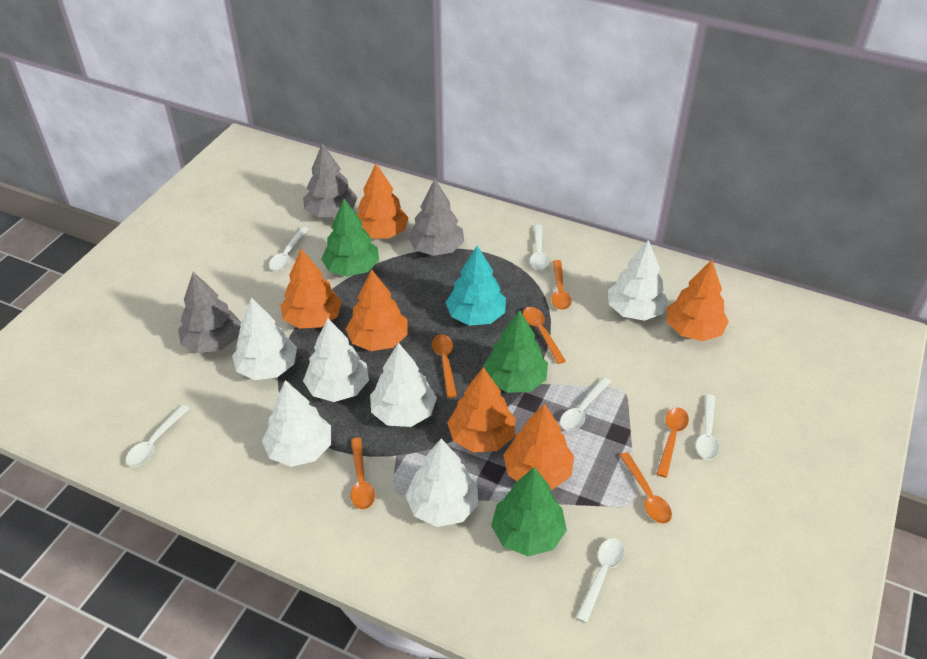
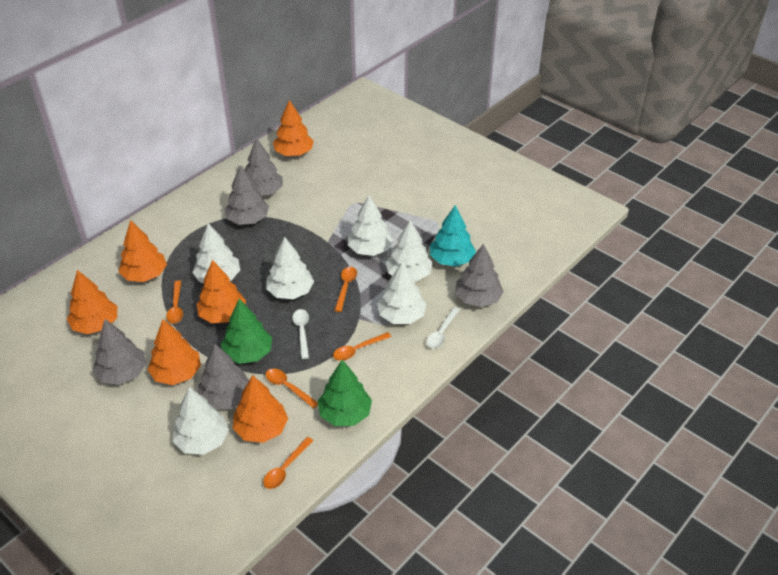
green tree: 3 -> 2
grey tree: 3 -> 5
orange spoon: 6 -> 5
white spoon: 6 -> 2

